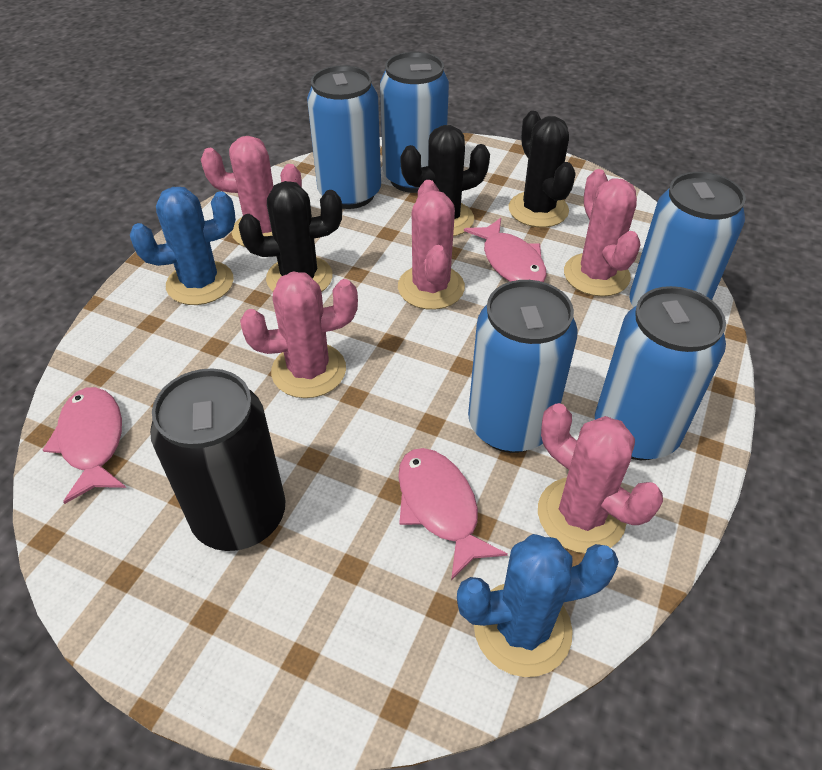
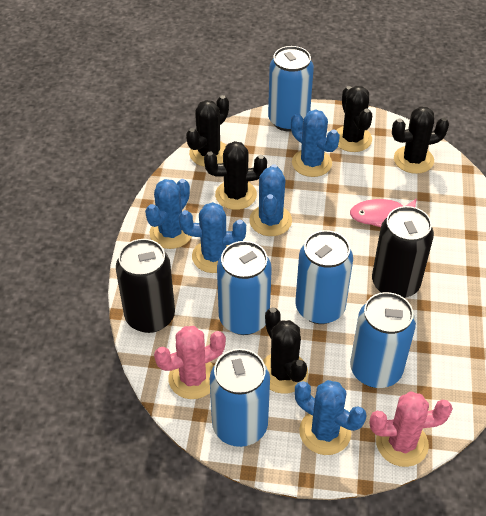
black cactus: 3 -> 5
black can: 1 -> 2
blue cactus: 2 -> 5
pink cactus: 5 -> 2
pink fish: 3 -> 1

